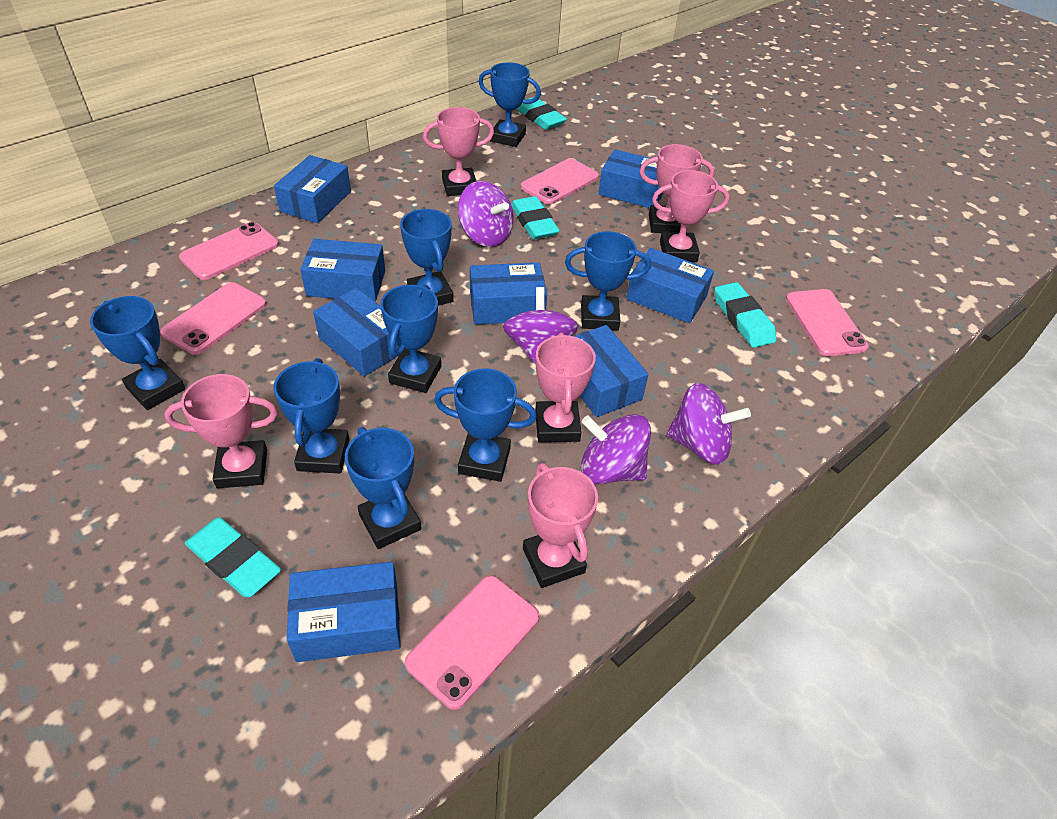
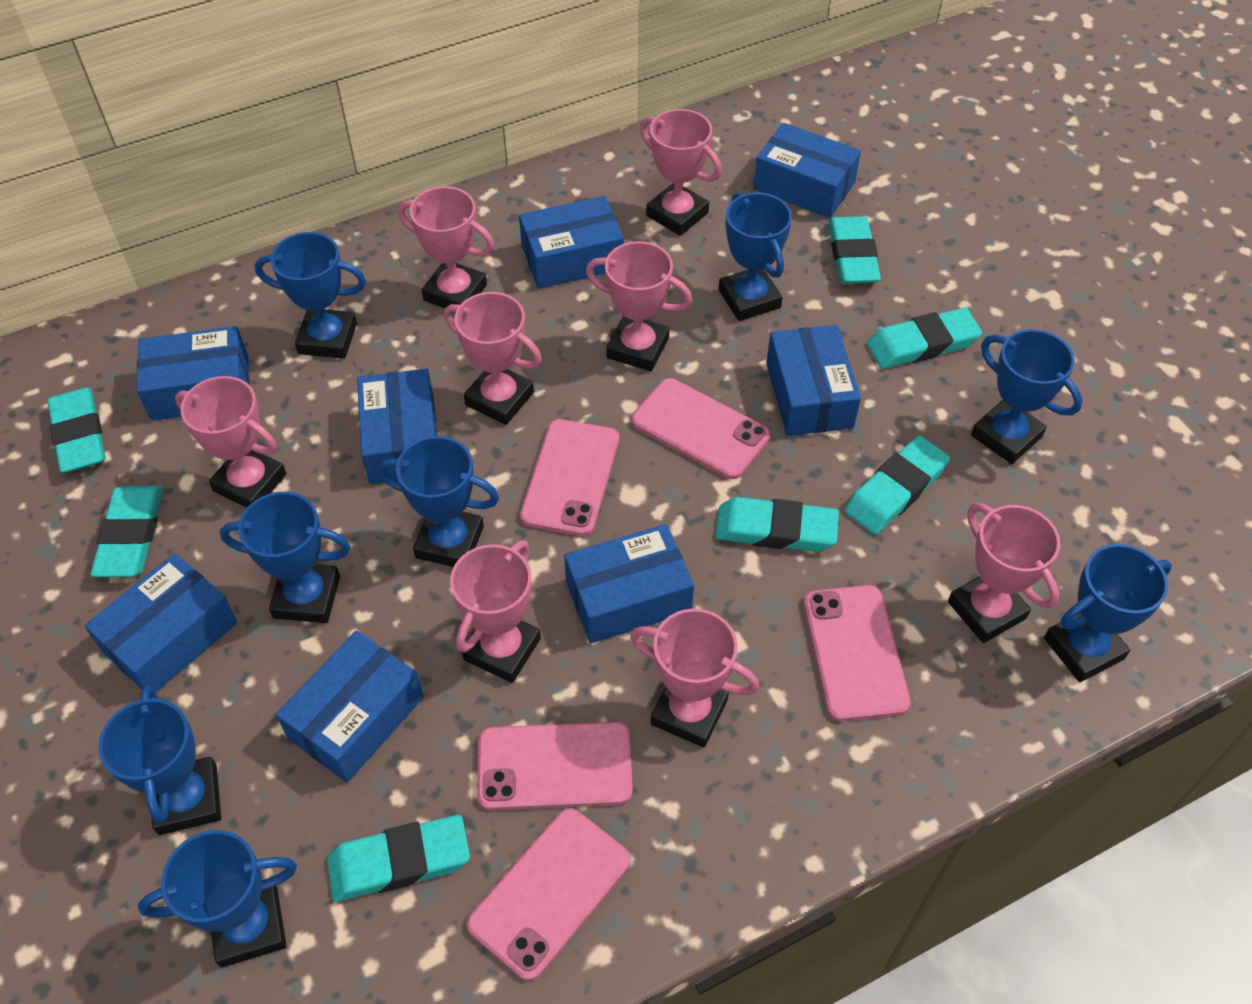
pink trophy: 6 -> 8
purple spinning top: 4 -> 0
turquoise eraser: 4 -> 7

